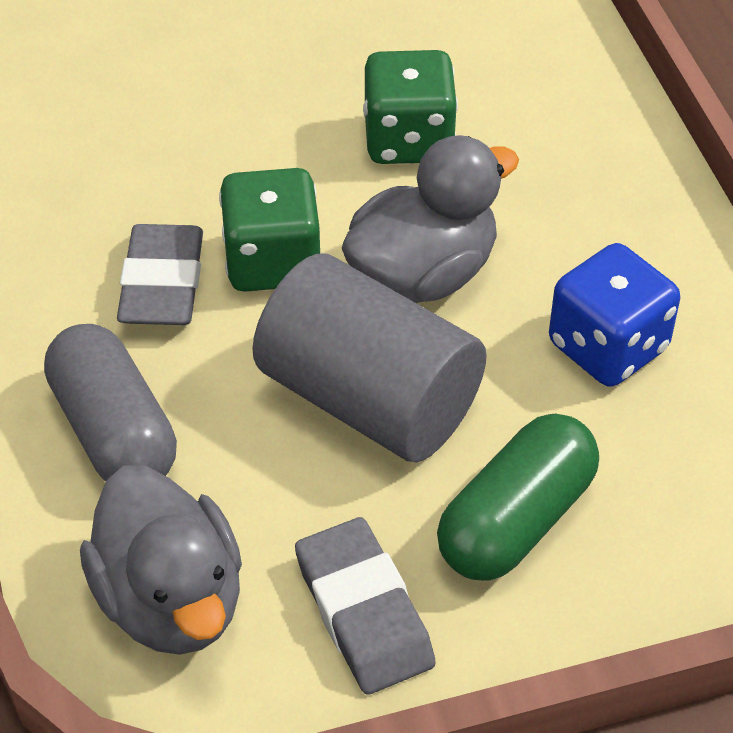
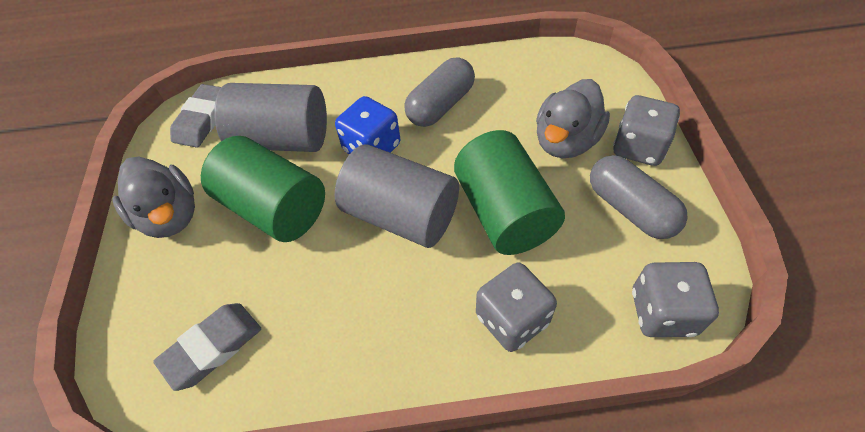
green capsule: 1 -> 0
green cylinder: 0 -> 2
green dice: 2 -> 0
grey capsule: 1 -> 2
grey cylinder: 1 -> 2
grey dice: 0 -> 3

